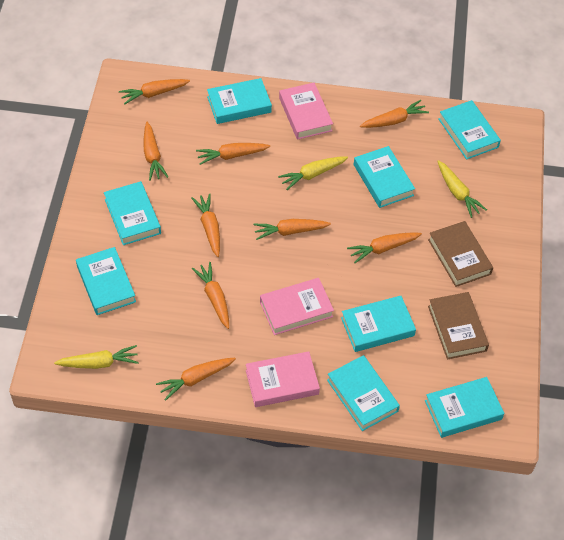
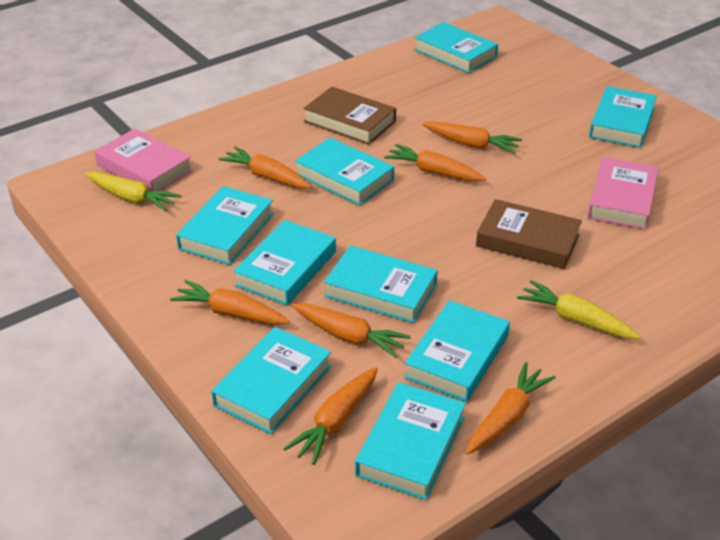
orange carrot: 9 -> 7
pink book: 3 -> 2
turquoise book: 8 -> 9
yellow carrot: 3 -> 2

